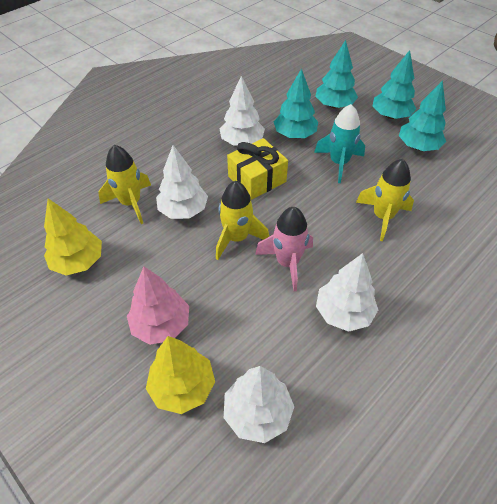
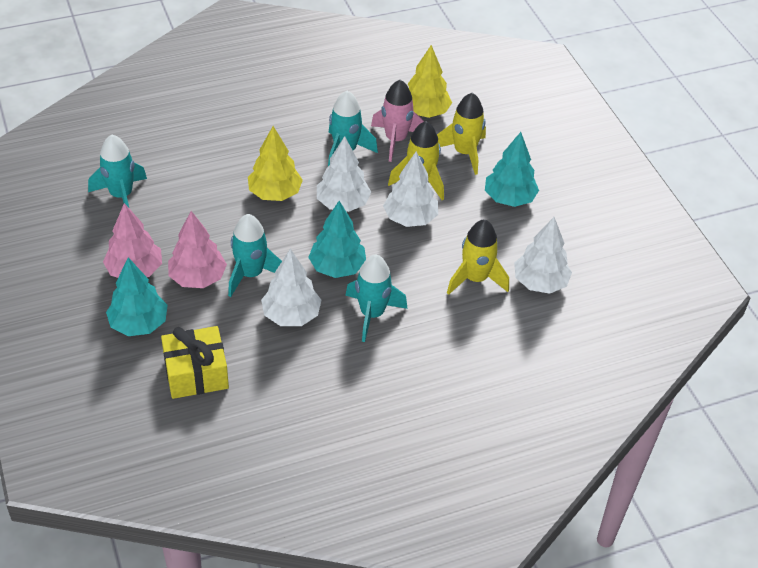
pink tree: 1 -> 2
turquoise rocket: 1 -> 4
turquoise tree: 4 -> 3

